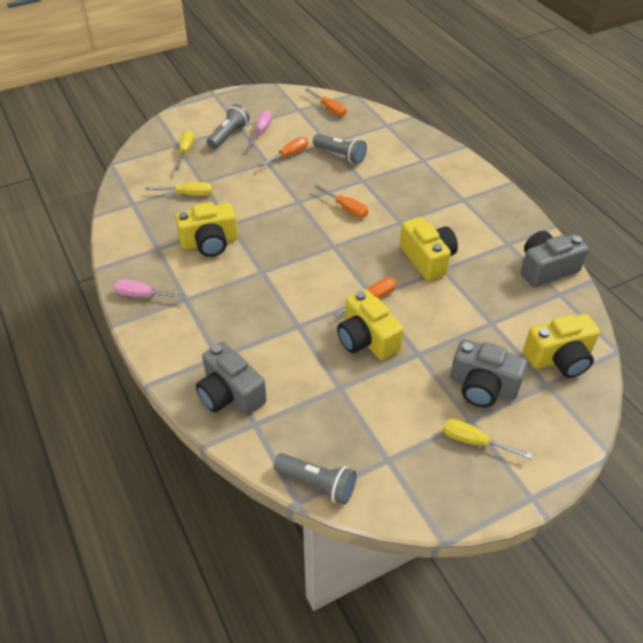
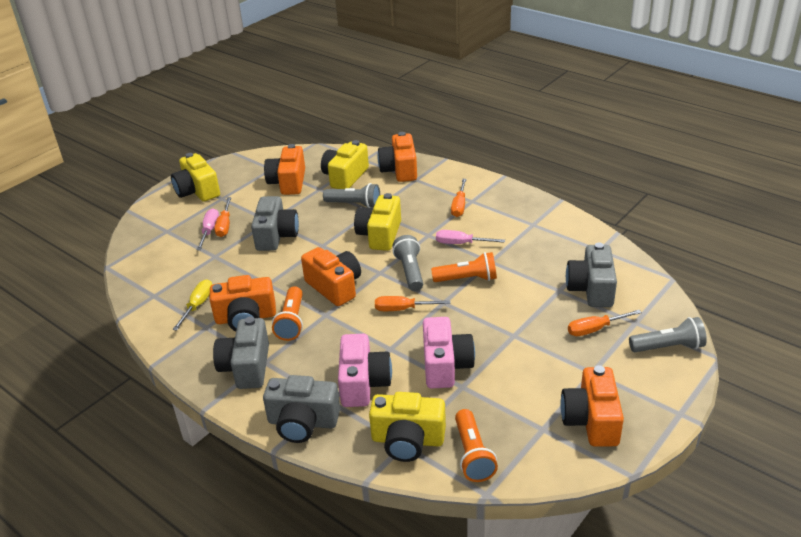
grey camera: 3 -> 4
orange camera: 0 -> 5
orange flashlight: 0 -> 3
pink camera: 0 -> 2
yellow screwdriver: 3 -> 1

